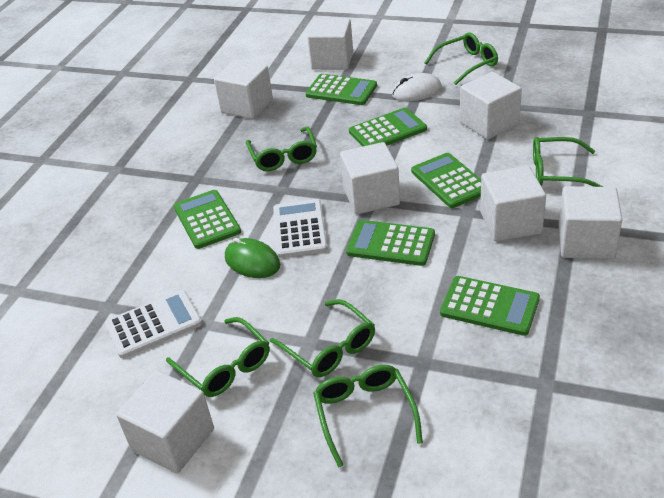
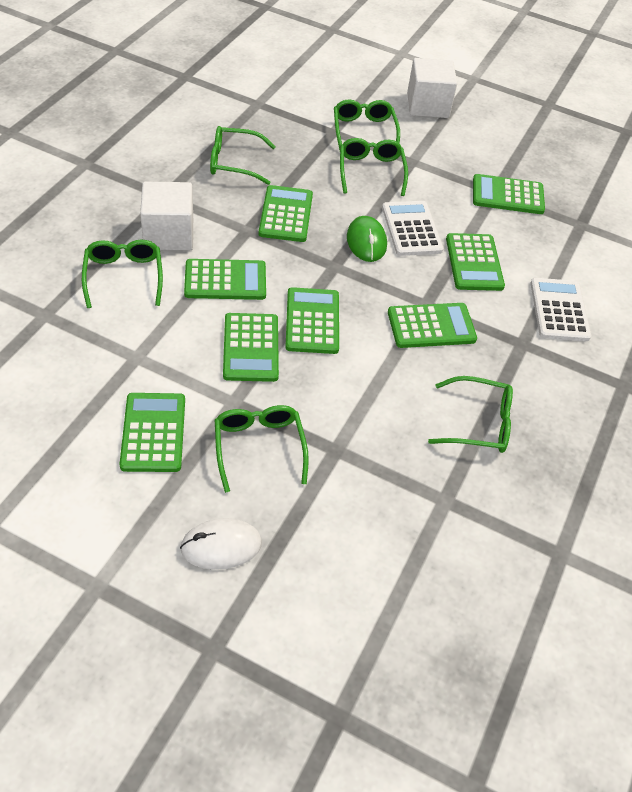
green calculator: 6 -> 8
white cube: 7 -> 2

